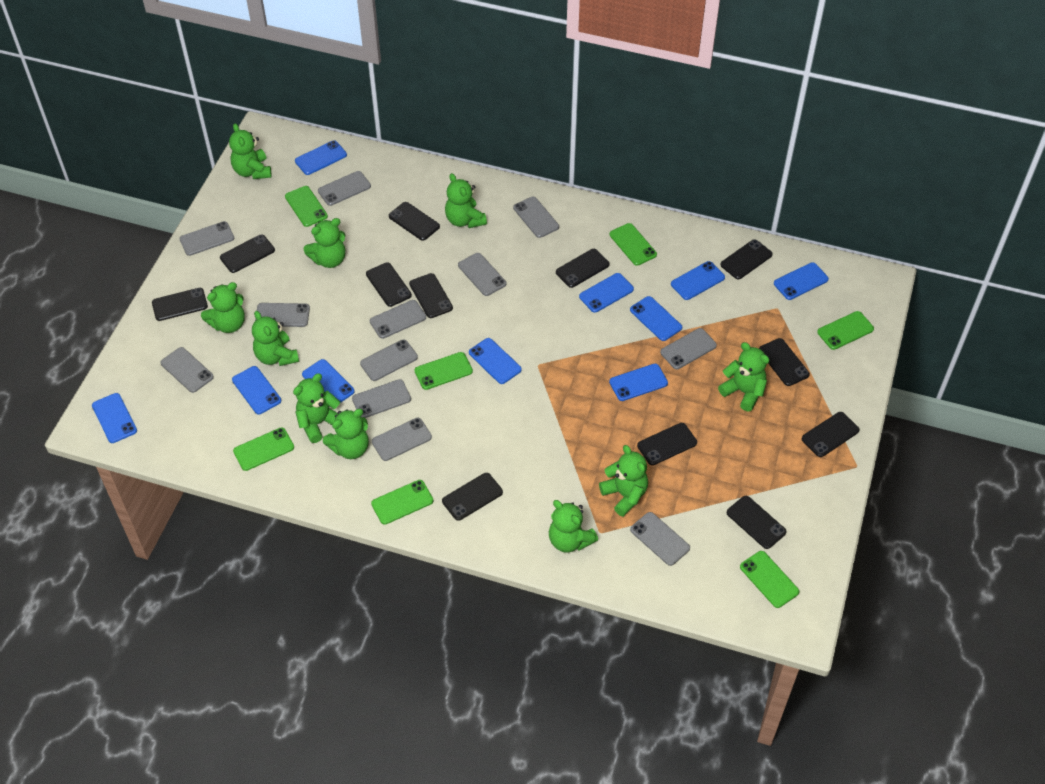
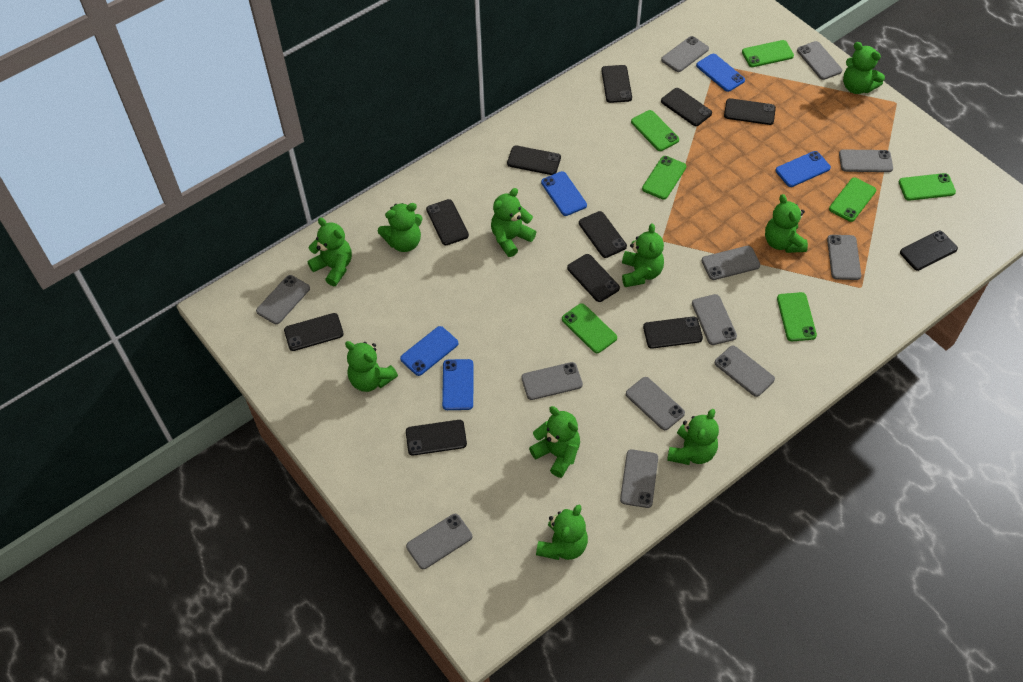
black phone: 12 -> 11
blue phone: 10 -> 5

